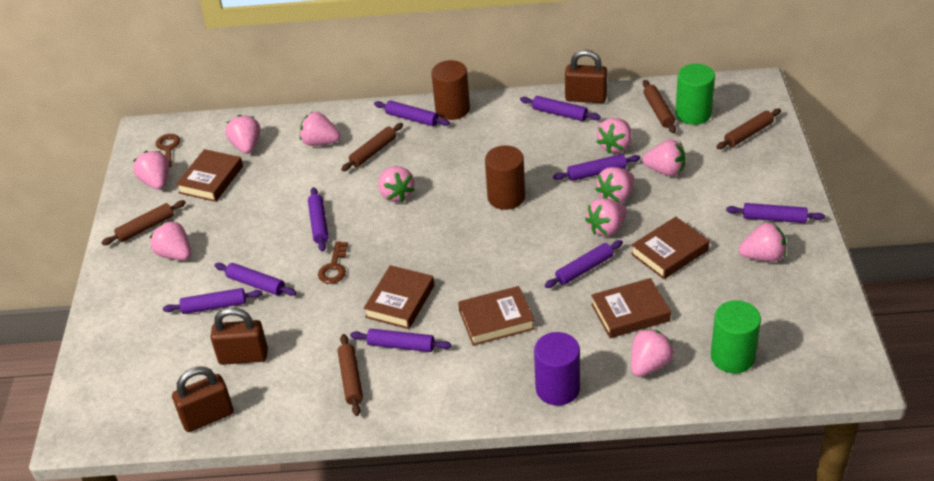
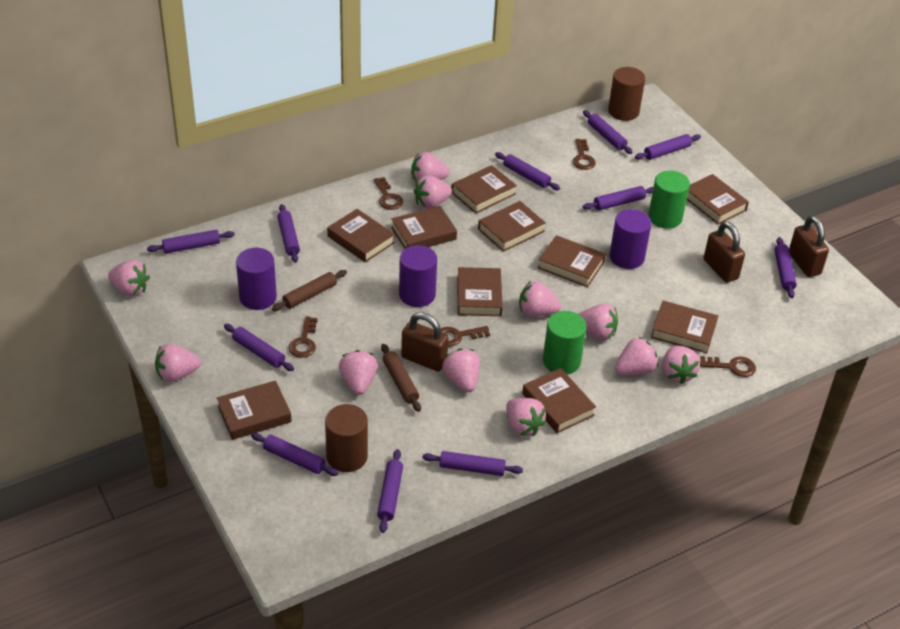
brown book: 5 -> 10
brown key: 2 -> 5
brown rolling pin: 5 -> 2
purple cylinder: 1 -> 3
purple rolling pin: 9 -> 11

